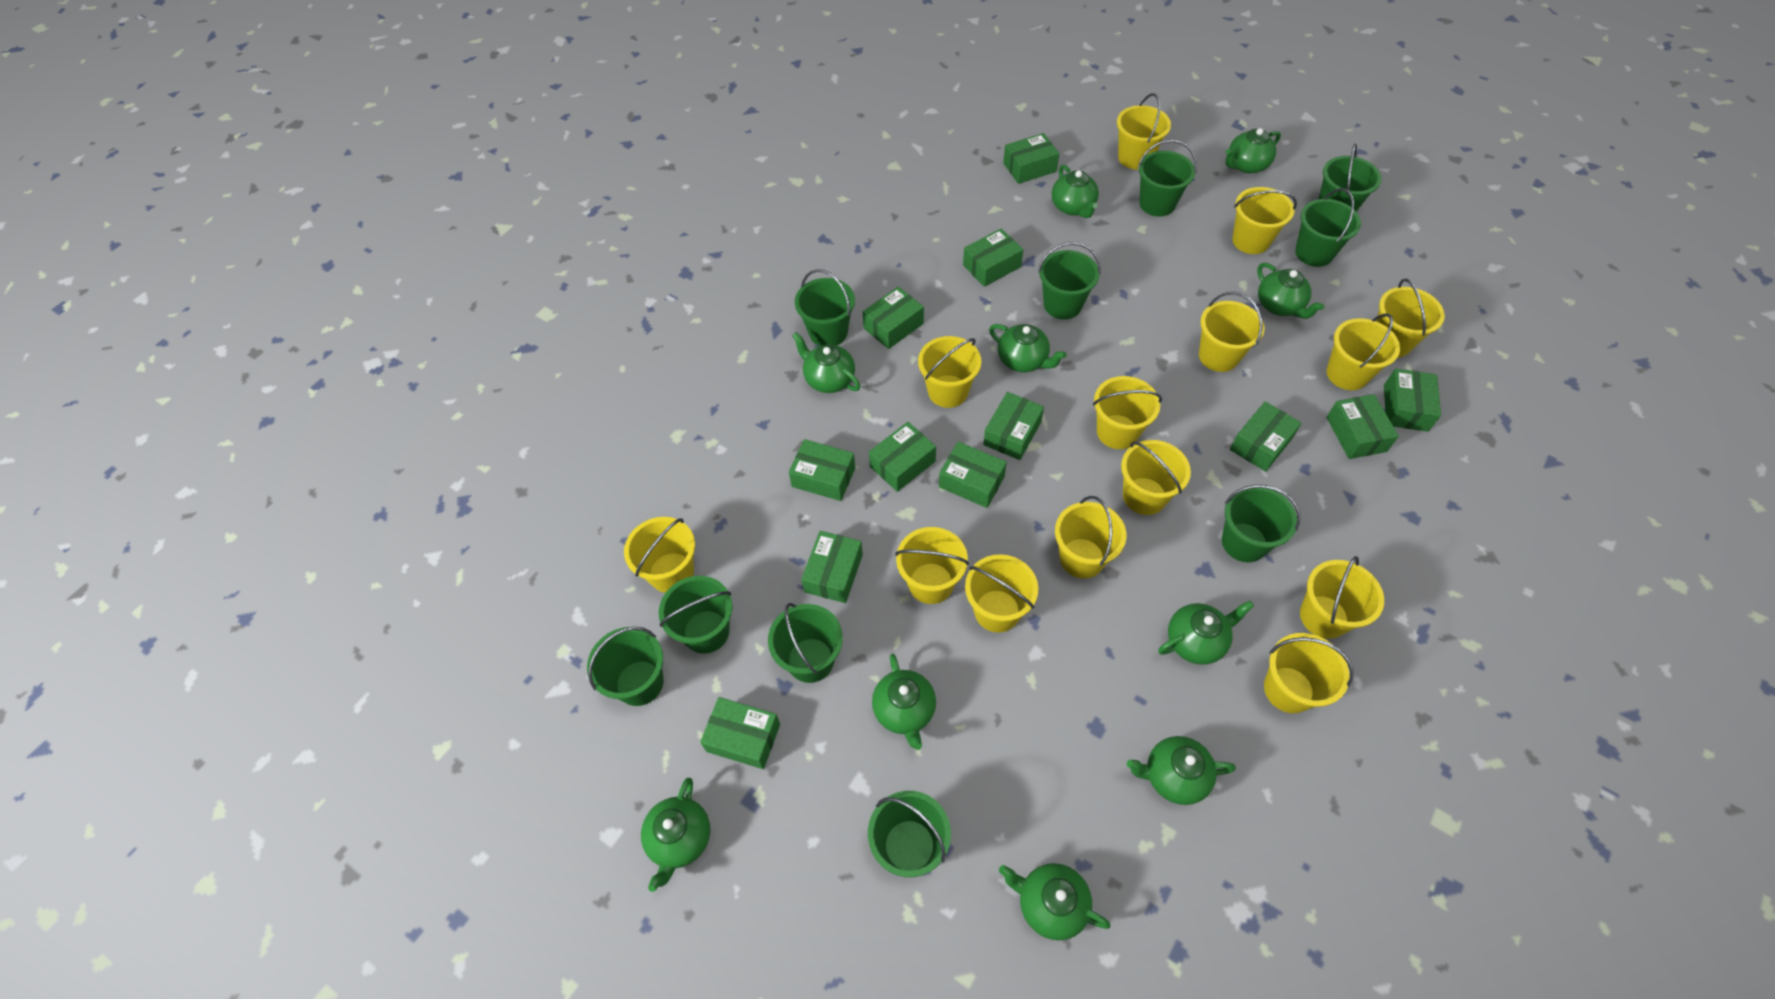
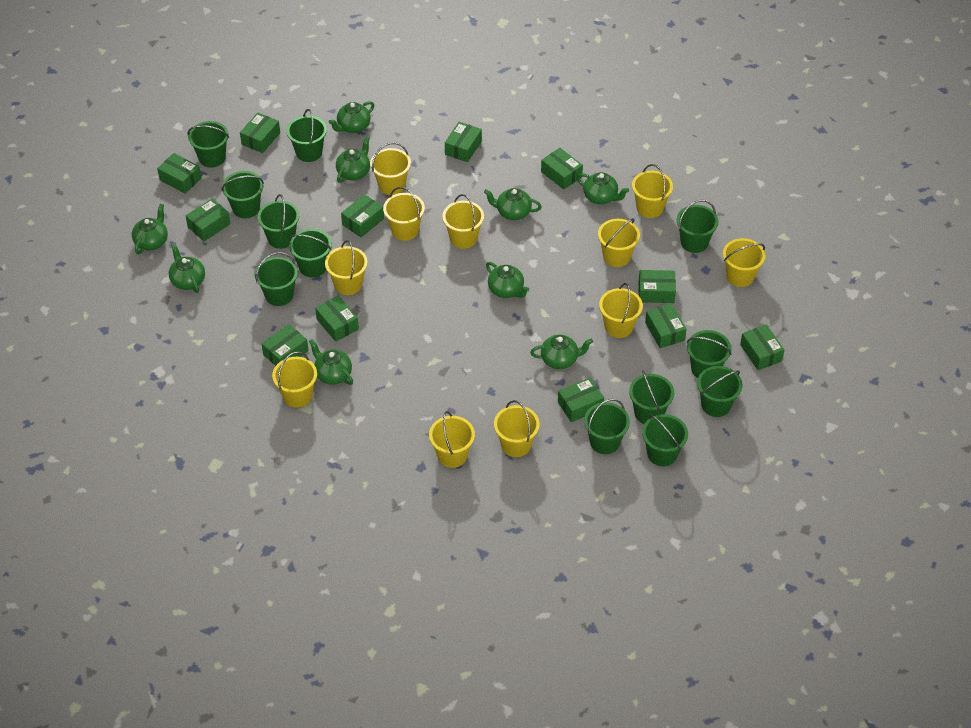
green bucket: 10 -> 12
green teapot: 10 -> 9
yellow bucket: 14 -> 11

